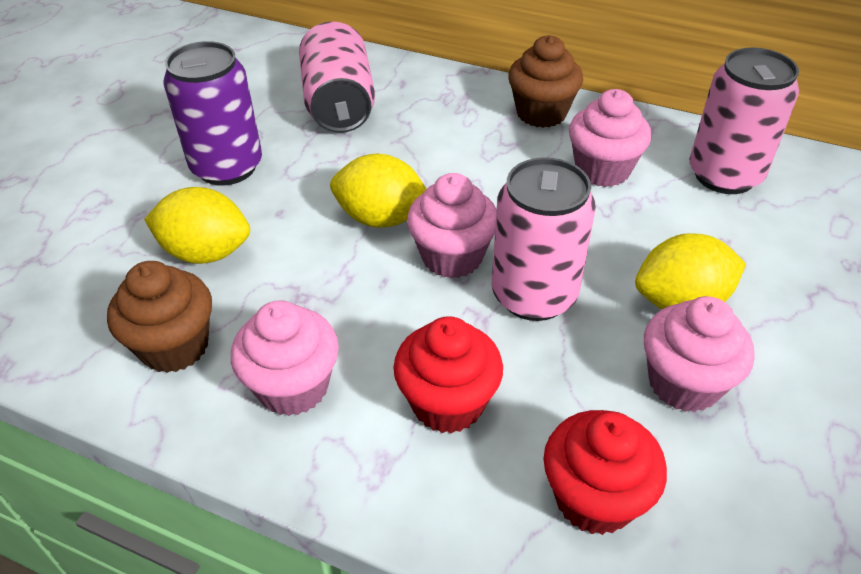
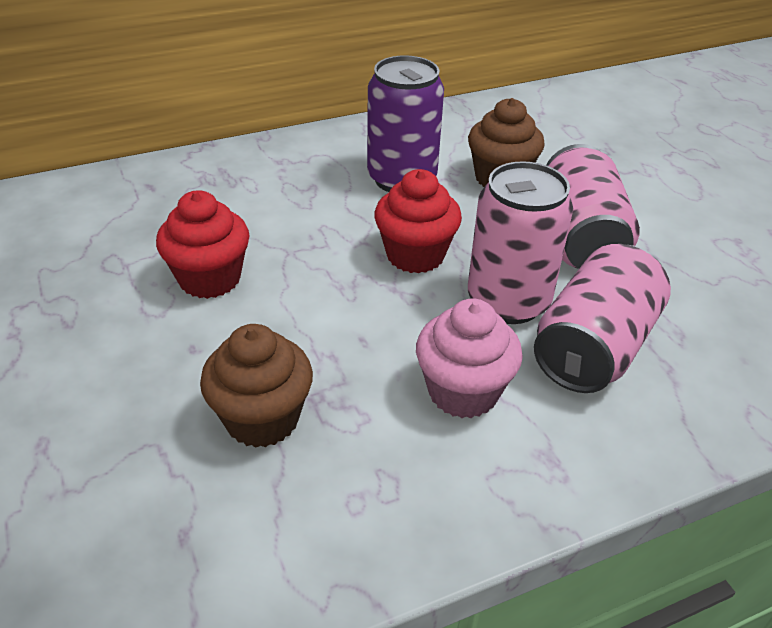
pink cupcake: 4 -> 1
yellow lemon: 3 -> 0

